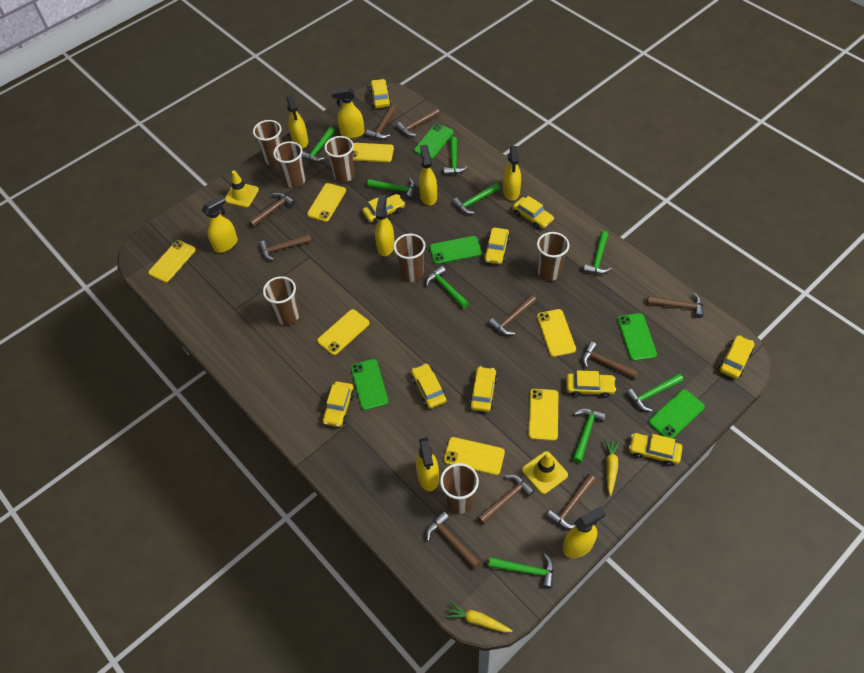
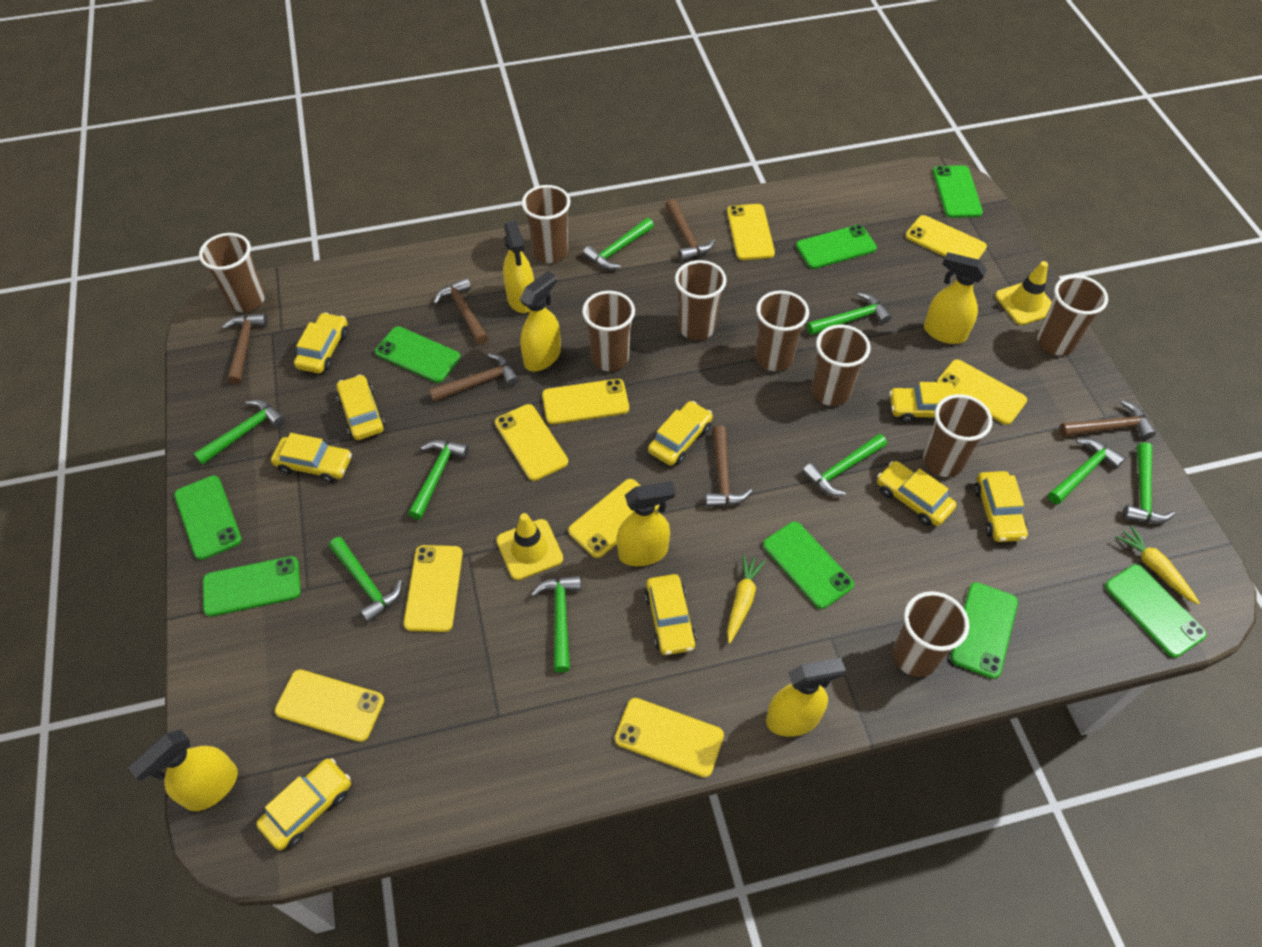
brown cup: 7 -> 9
brown hammer: 10 -> 6
green phone: 5 -> 8
yellow car: 10 -> 9
yellow phone: 7 -> 9
yellow spray bottle: 8 -> 6

